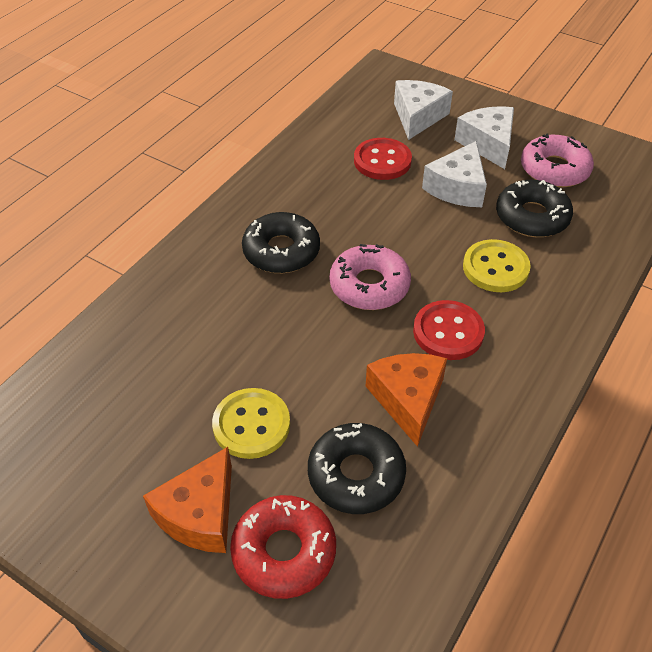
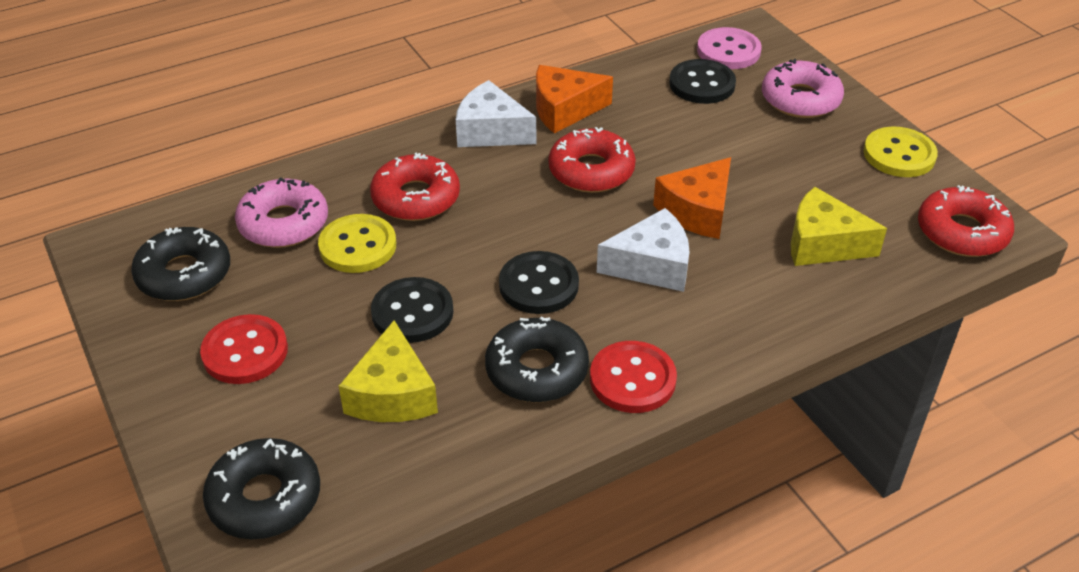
black button: 0 -> 3
pink button: 0 -> 1
red donut: 1 -> 3
white cheese: 3 -> 2
yellow cheese: 0 -> 2

